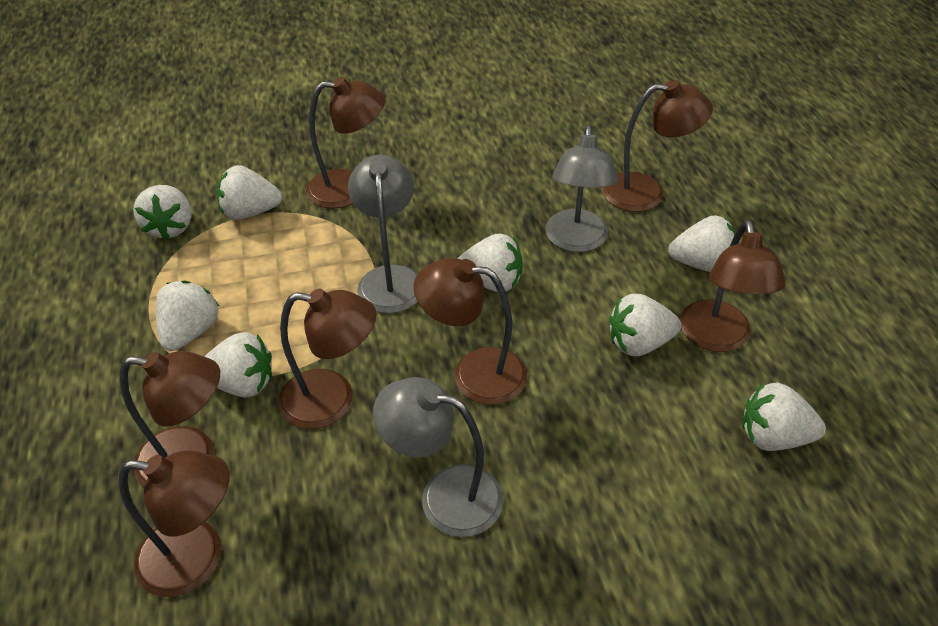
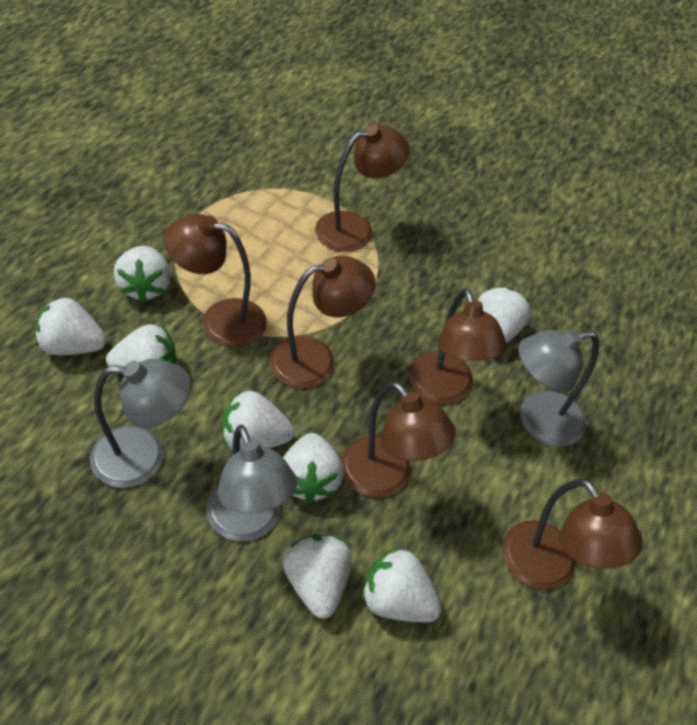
brown lamp: 7 -> 6

